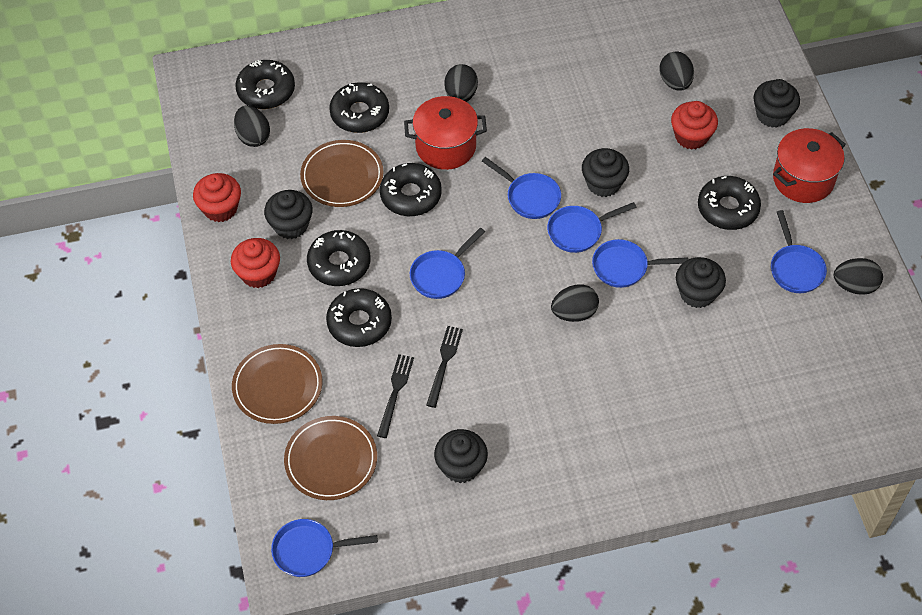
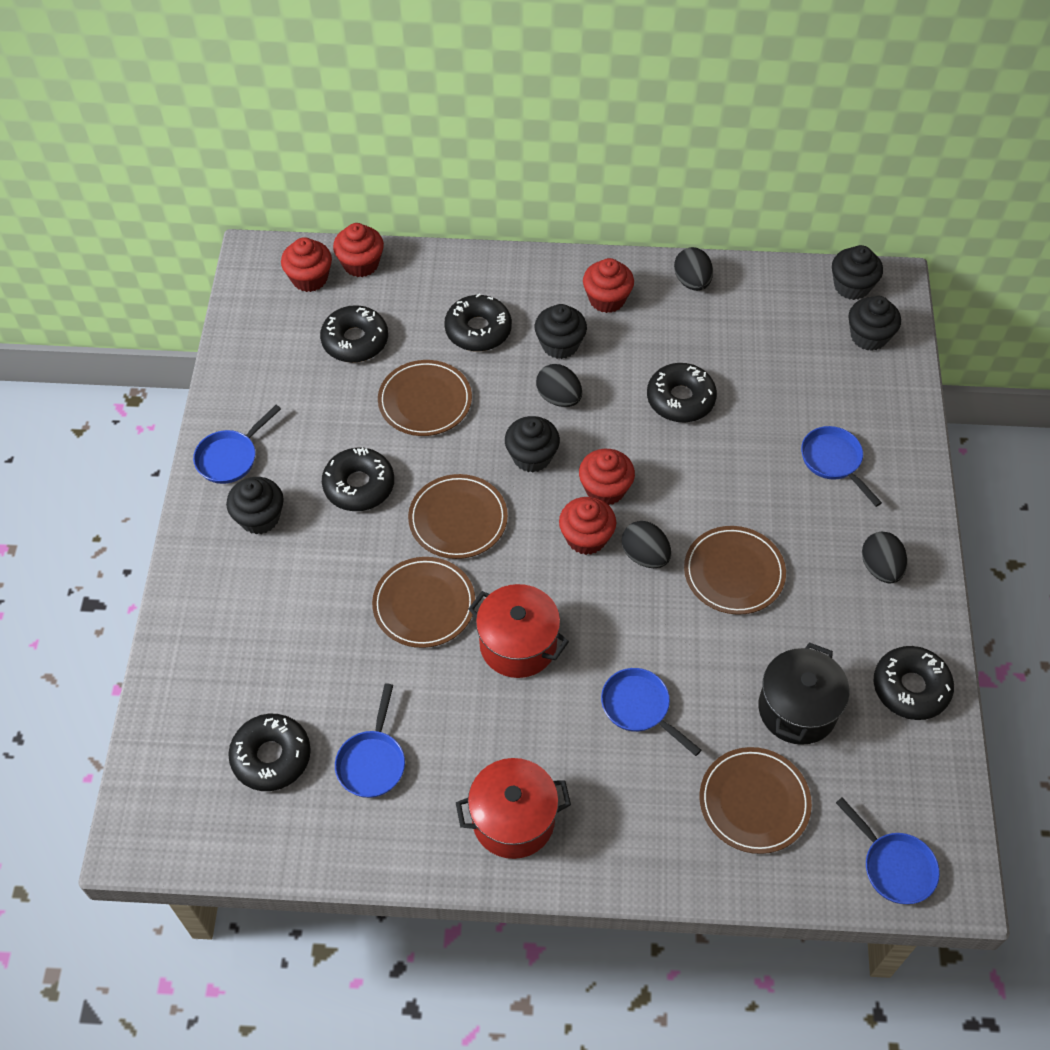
black egg: 5 -> 4
black fork: 2 -> 0
black pot: 0 -> 1
blue pan: 6 -> 5
brown plate: 3 -> 5
red cupcake: 3 -> 5

